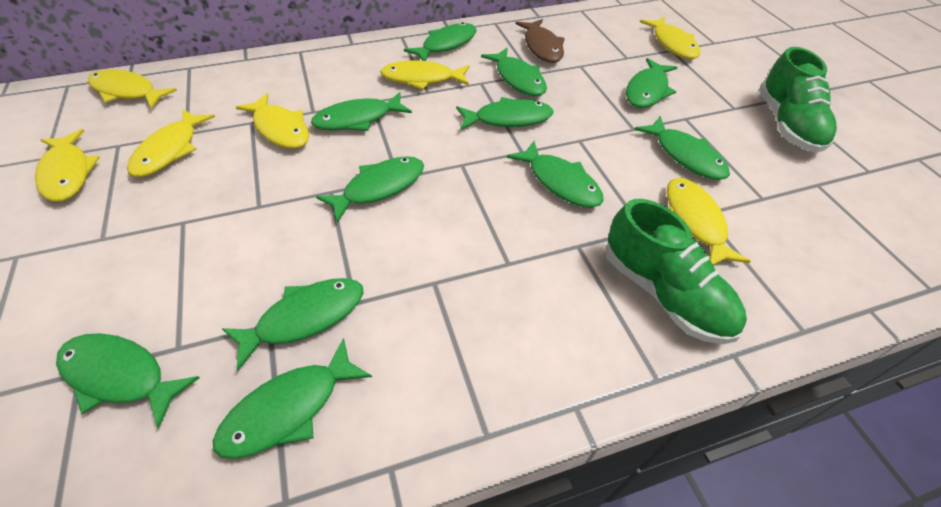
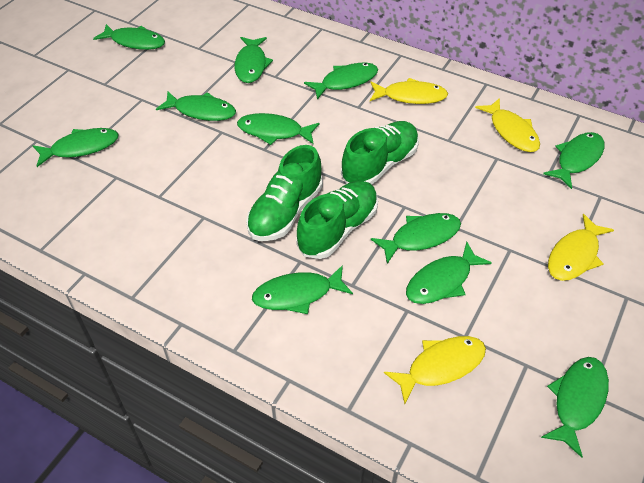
brown fish: 1 -> 0
green shoe: 2 -> 3
yellow fish: 7 -> 4

